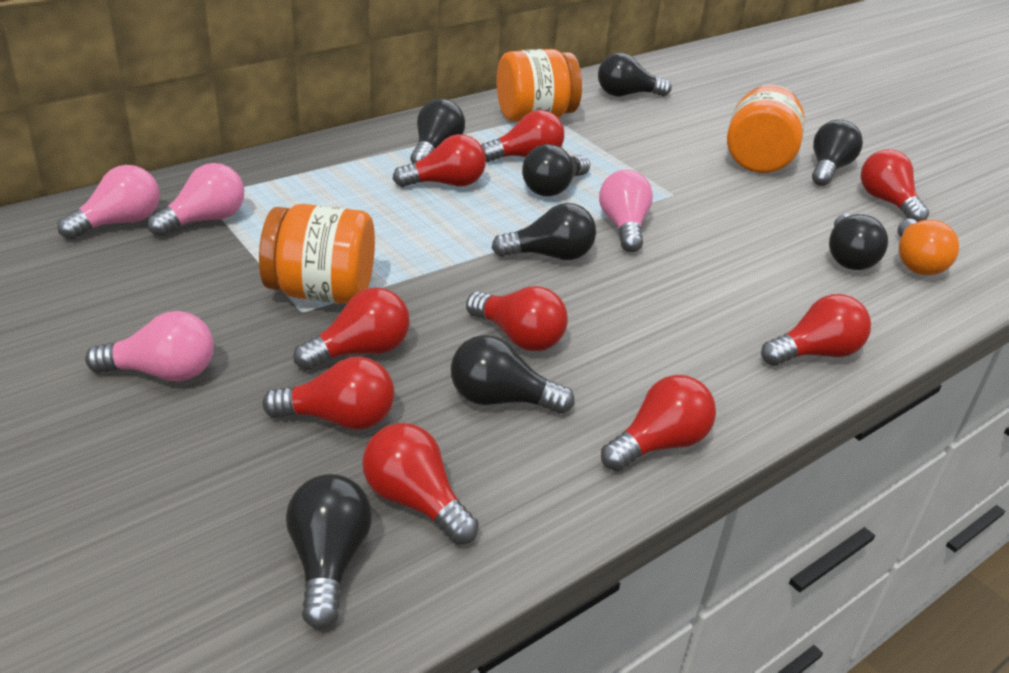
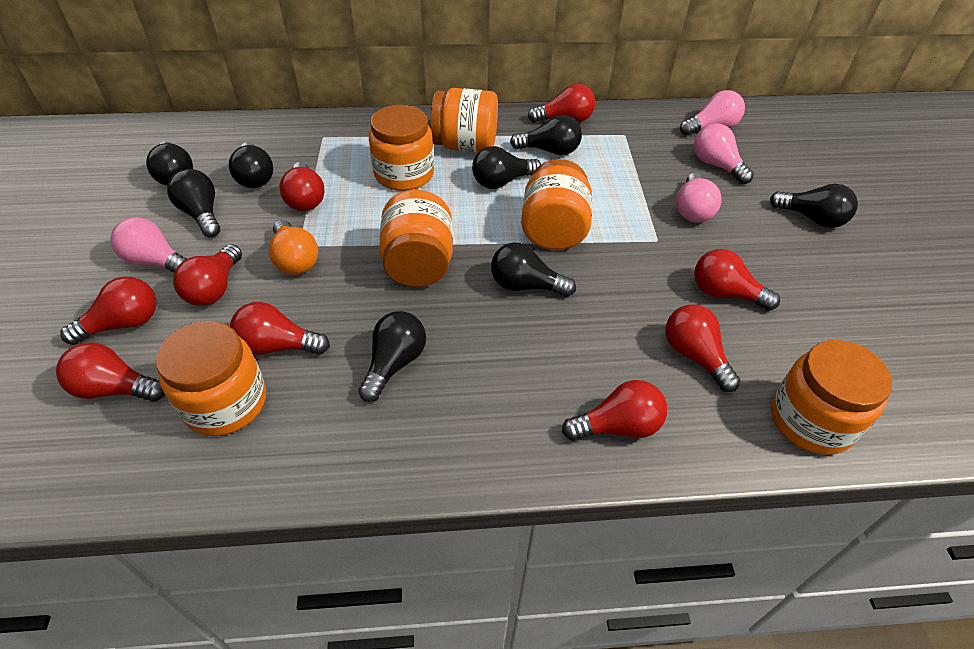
orange jar: 3 -> 6

